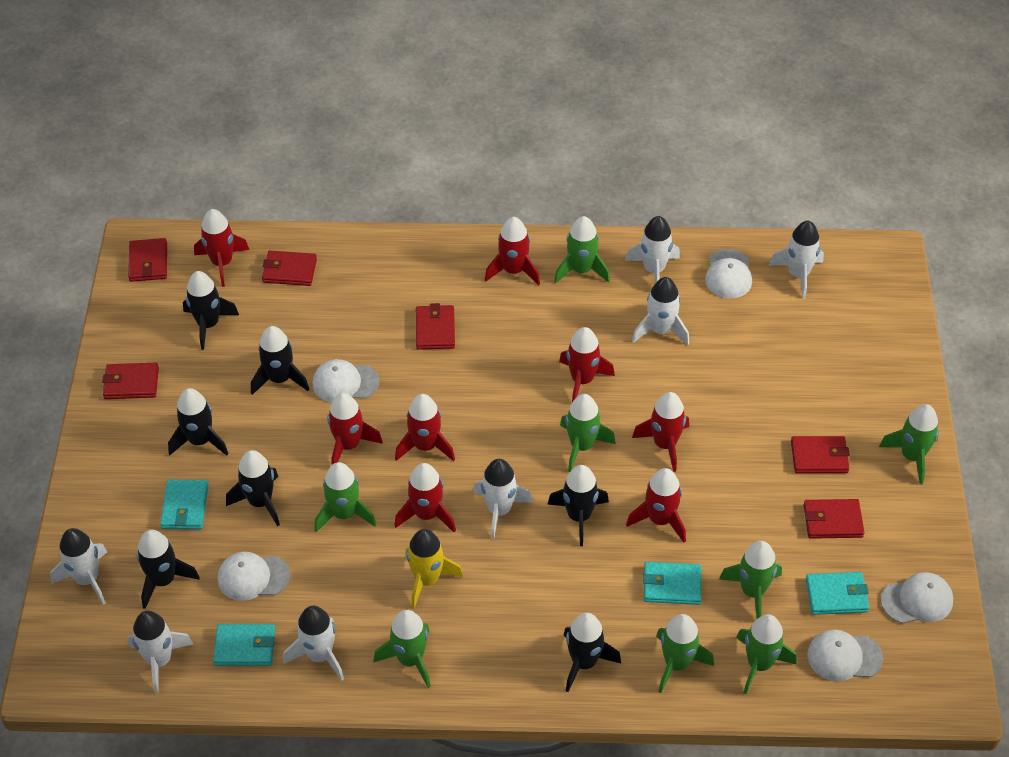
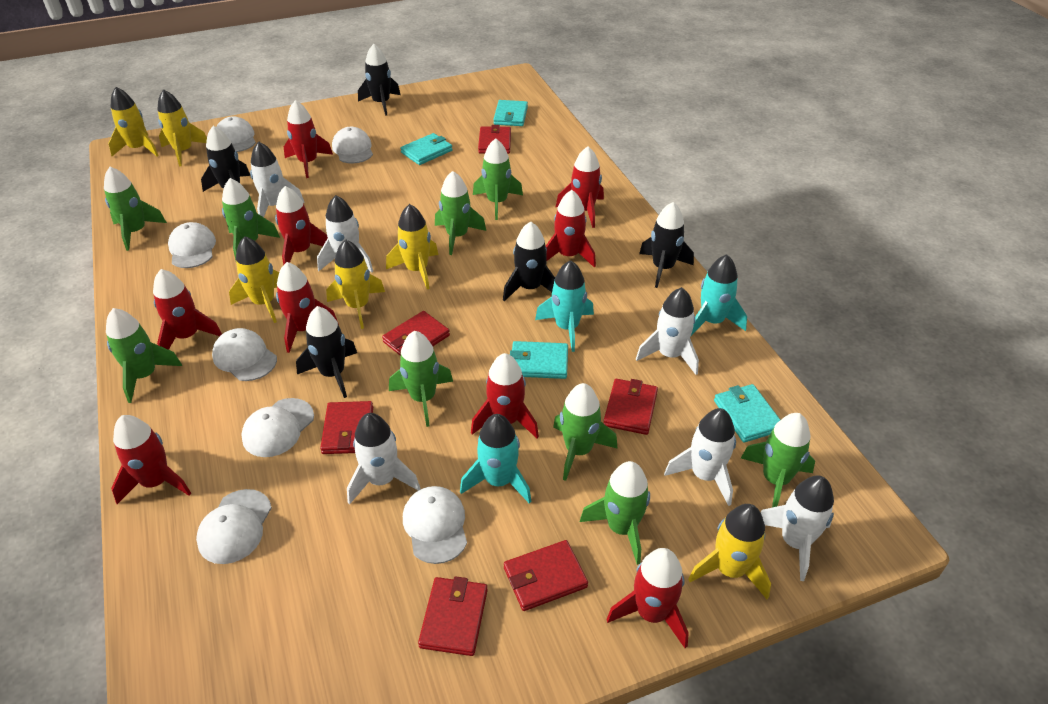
black rocket: 7 -> 5
green rocket: 8 -> 9
red rocket: 8 -> 9
turquoise rocket: 0 -> 3
white cap: 5 -> 7
white rocket: 7 -> 6
yellow rocket: 1 -> 6

